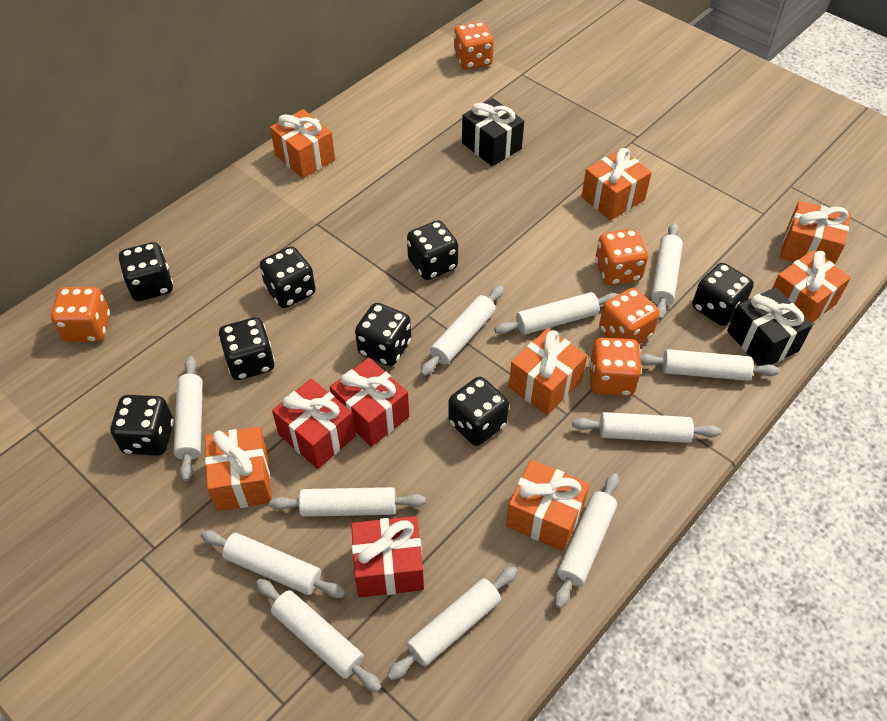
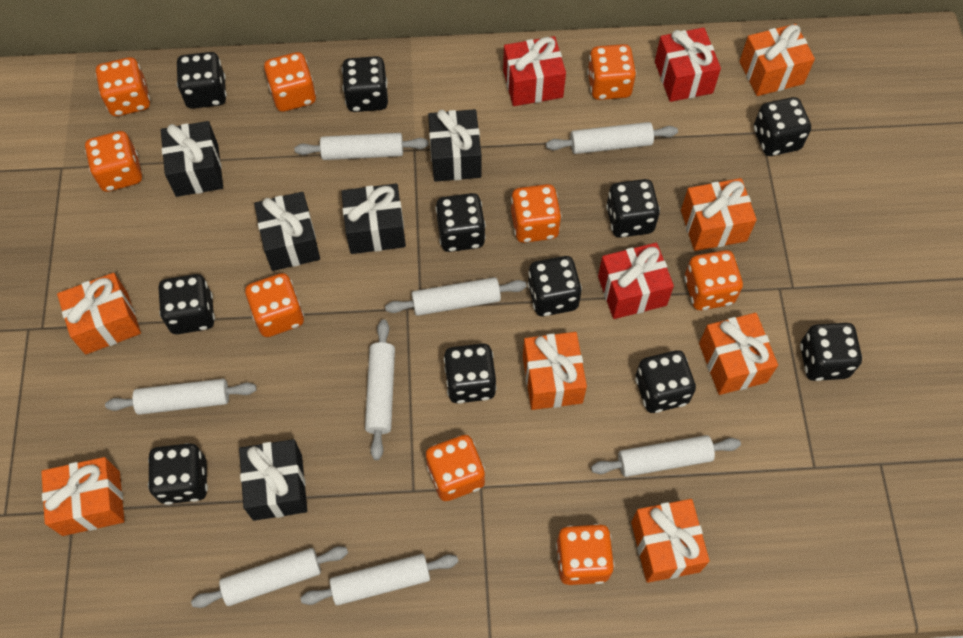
black dice: 8 -> 11
black gift: 2 -> 5
orange dice: 5 -> 9
white rolling pin: 11 -> 8

